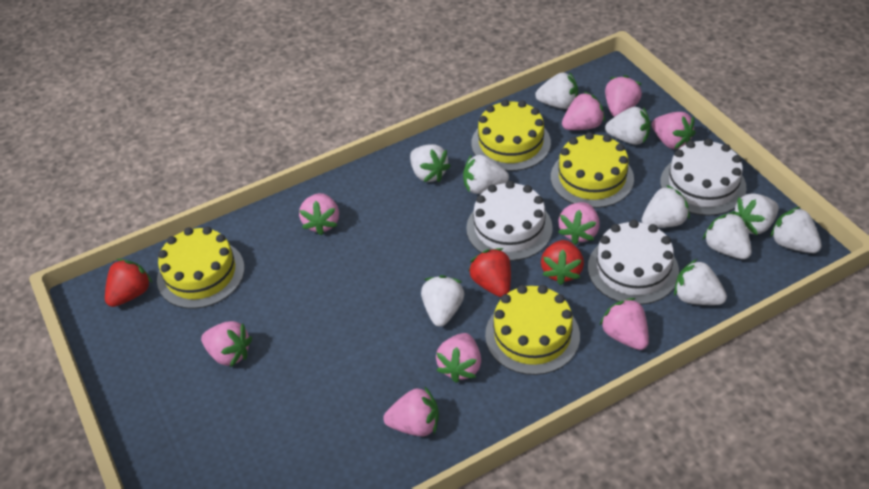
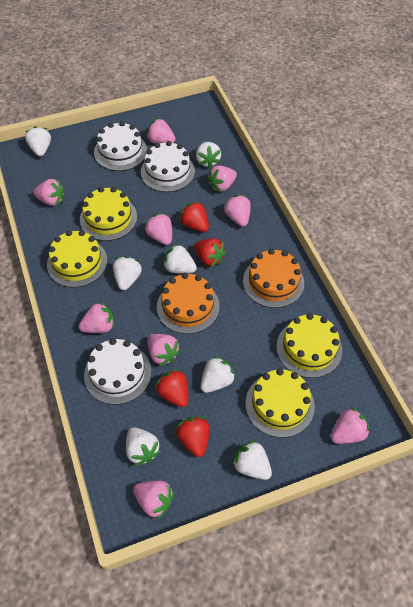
orange cake: 0 -> 2
red strawberry: 3 -> 4
white strawberry: 10 -> 7

